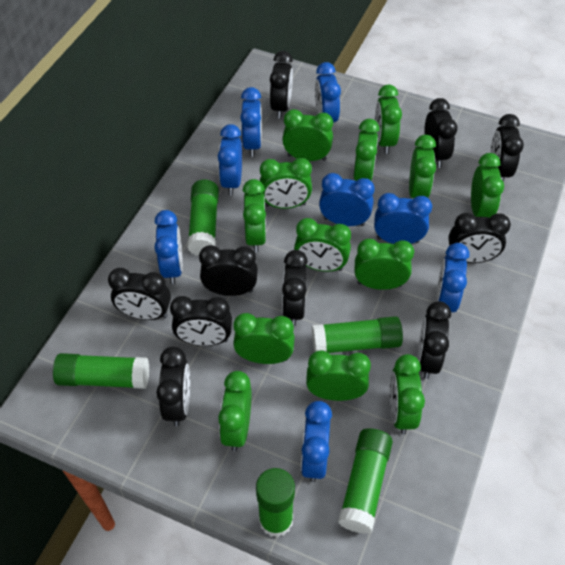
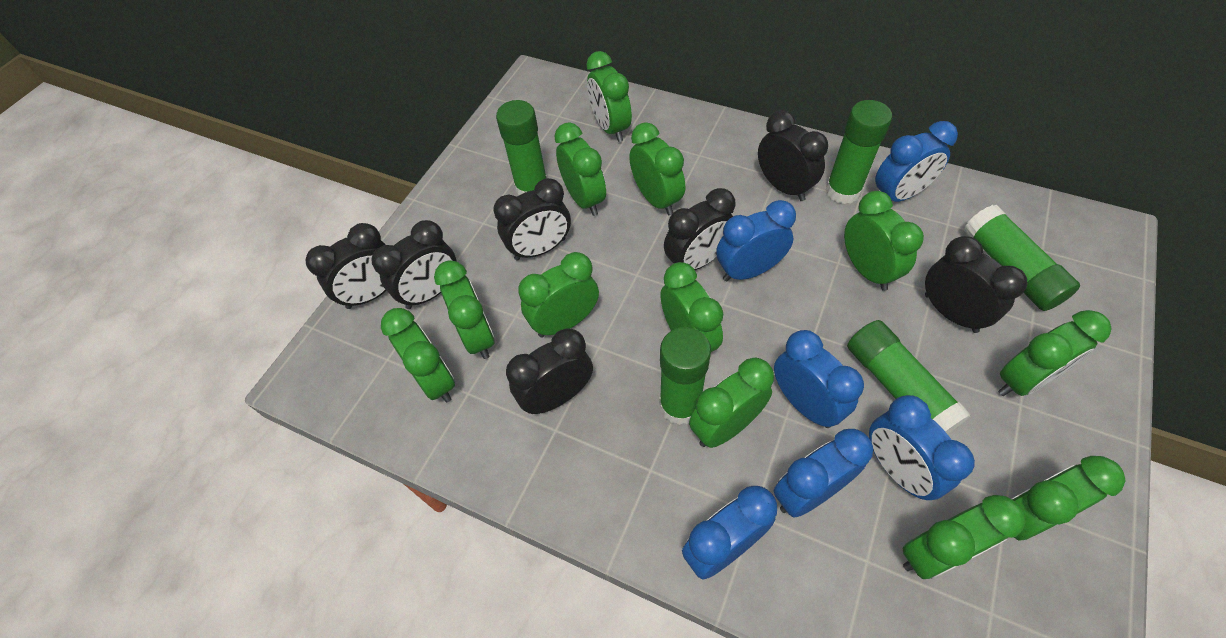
black clock: 10 -> 7
blue clock: 8 -> 6
green clock: 13 -> 12

